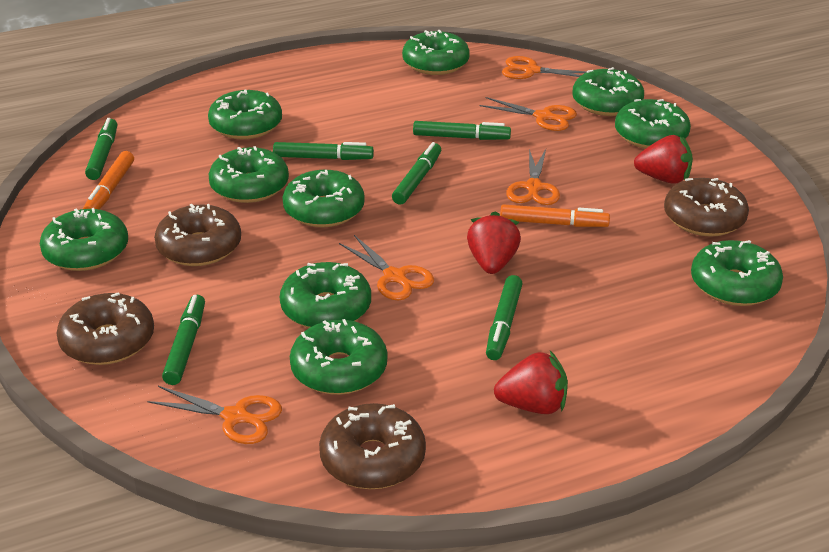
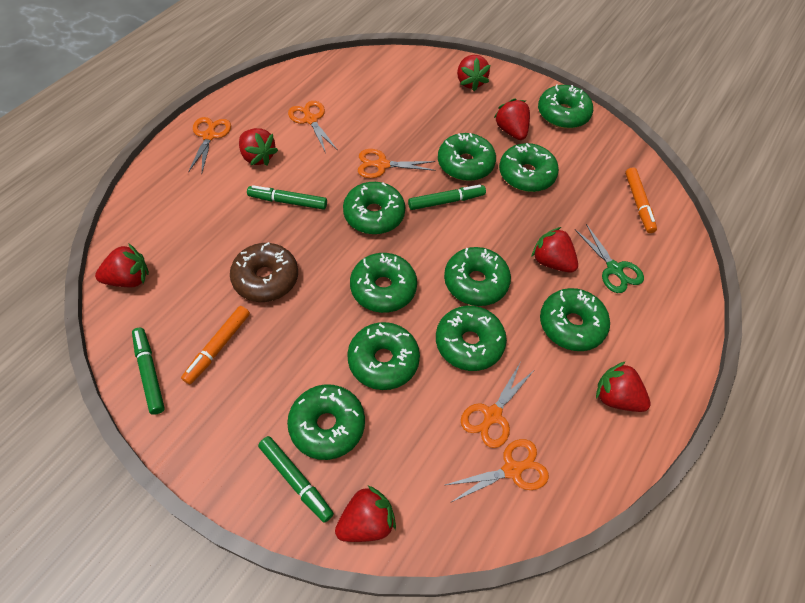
brown donut: 4 -> 1
green marker: 6 -> 4
green scissors: 0 -> 1
red strawberry: 3 -> 7

